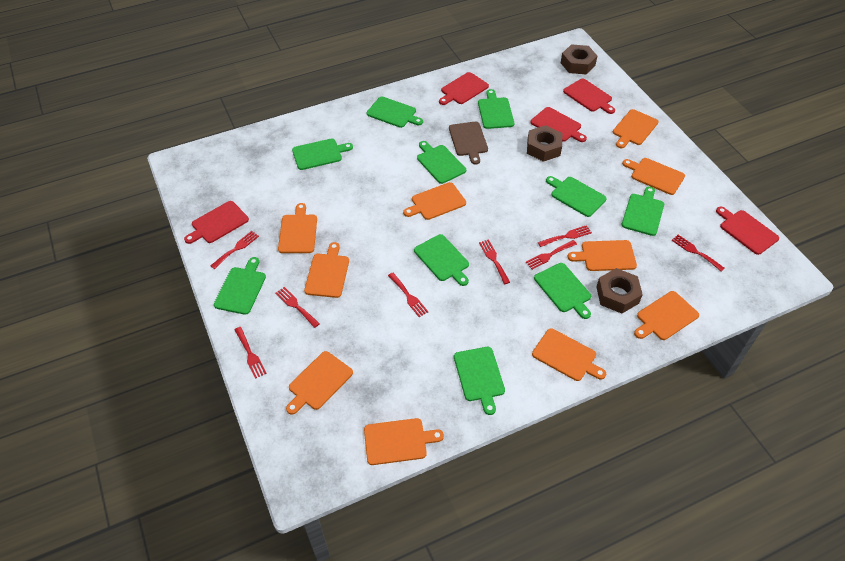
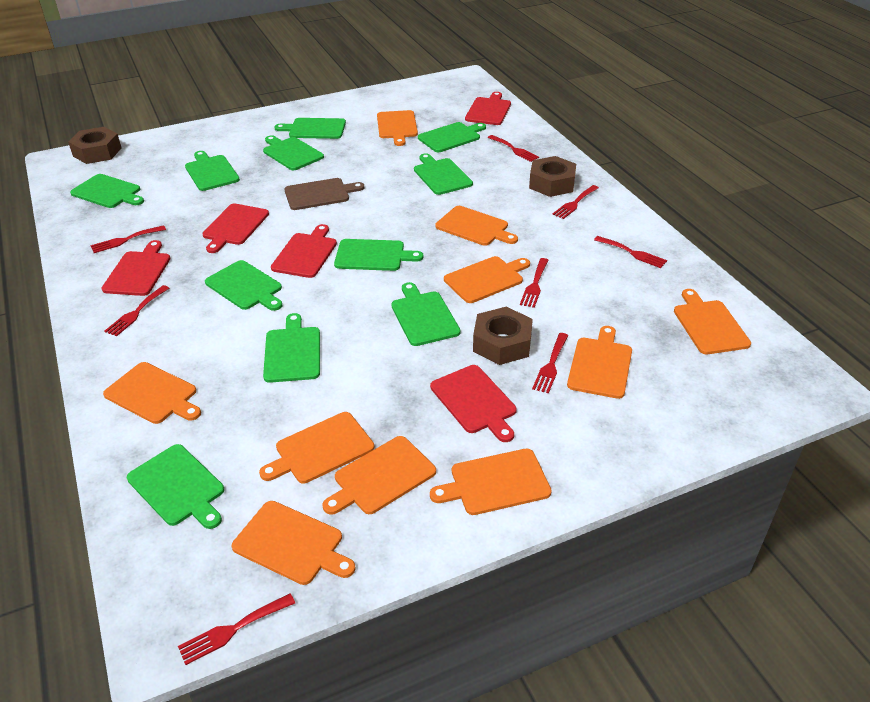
green cutting board: 10 -> 11

